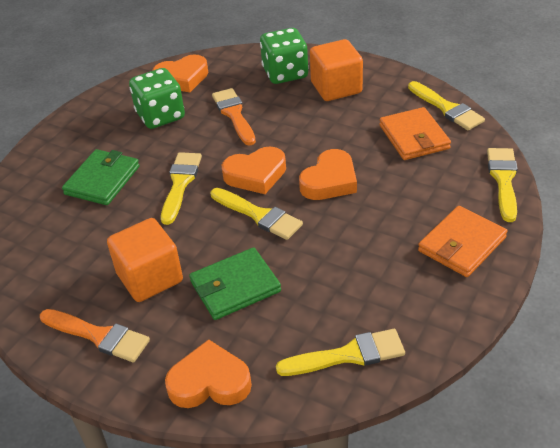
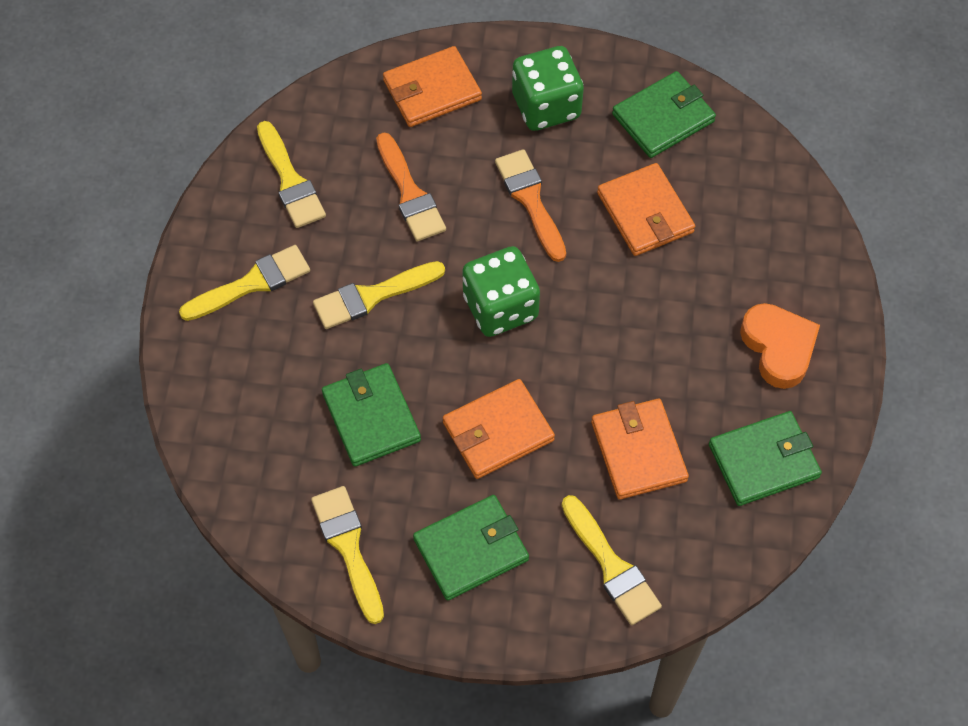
green wallet: 2 -> 4
orange cube: 2 -> 0
orange heart: 4 -> 1
orange wallet: 2 -> 4

